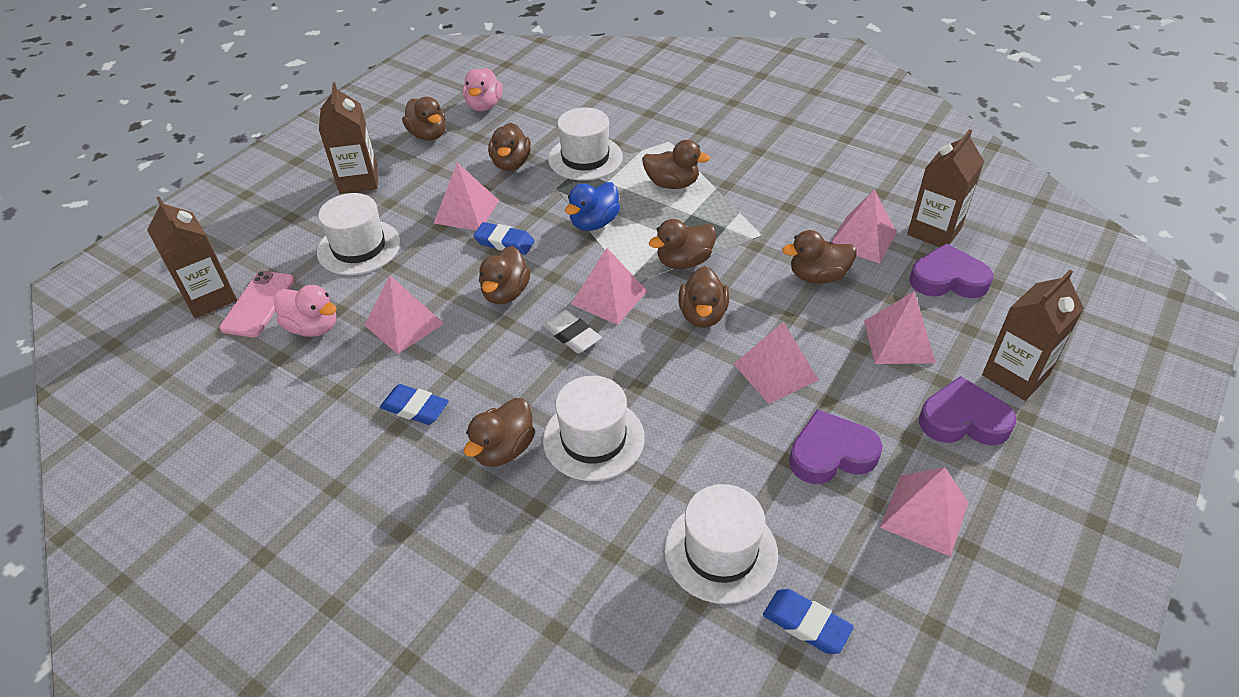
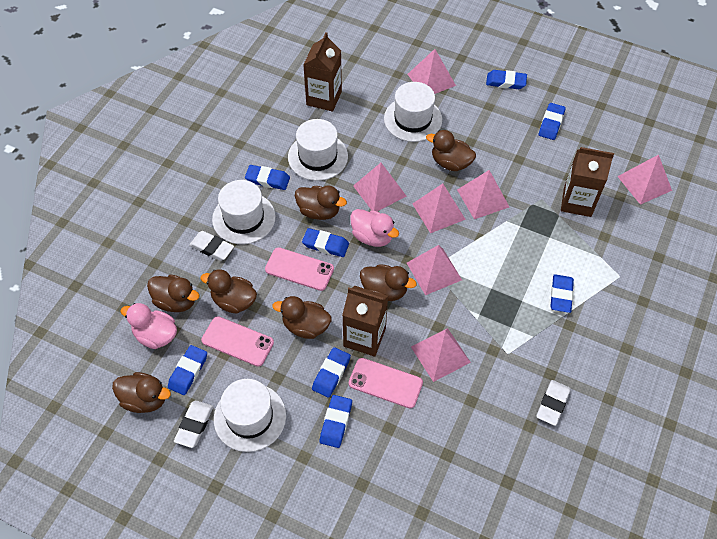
blue duck: 1 -> 0
blue eraser: 3 -> 8
brown carton: 4 -> 3
brown duck: 8 -> 7
pink phone: 1 -> 3
purple heart: 3 -> 0
white eraser: 1 -> 3

